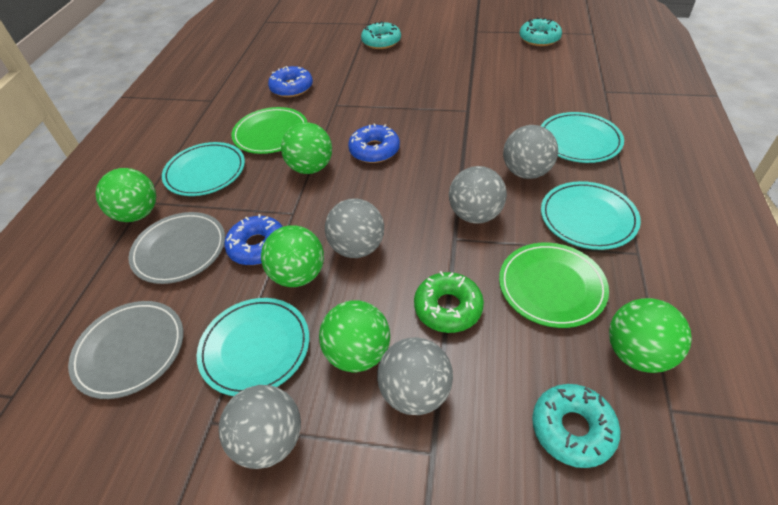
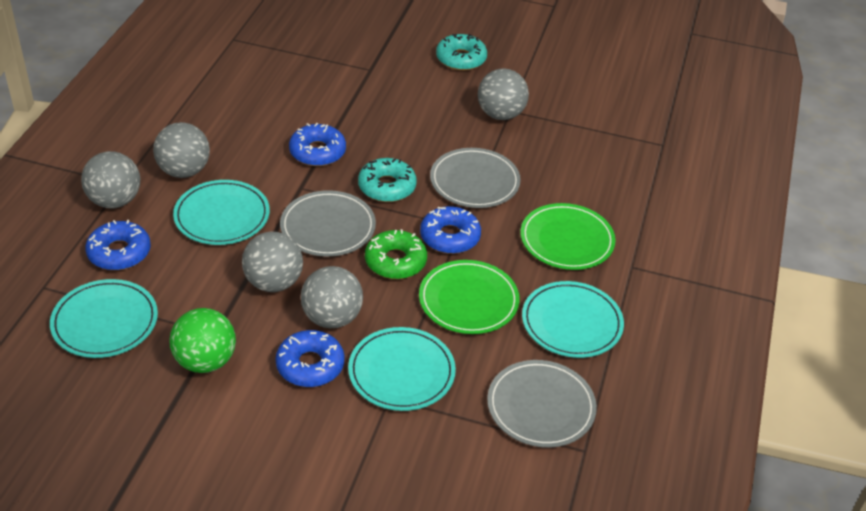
blue donut: 3 -> 4
green ball: 5 -> 1
grey plate: 2 -> 3
turquoise donut: 3 -> 2

